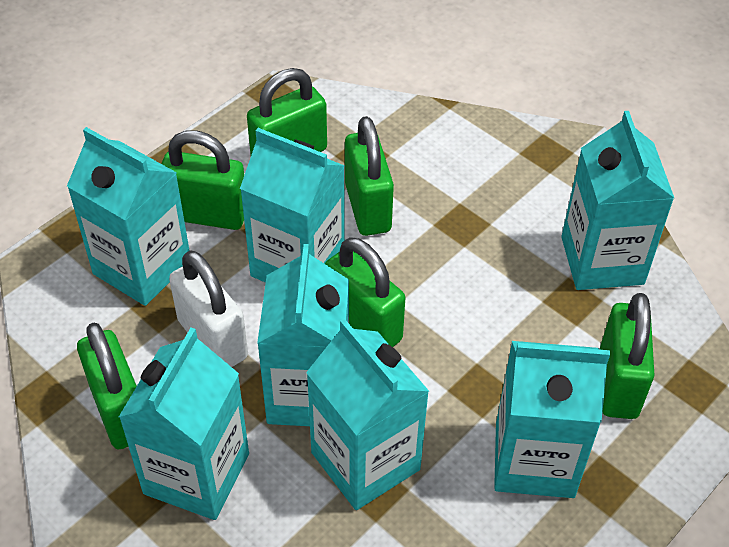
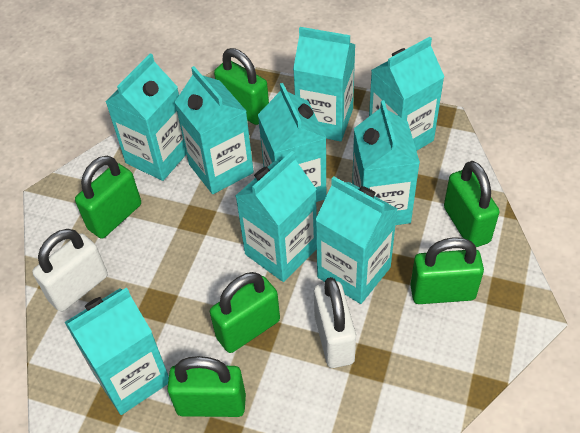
turquoise carton: 7 -> 9
white padlock: 1 -> 2

